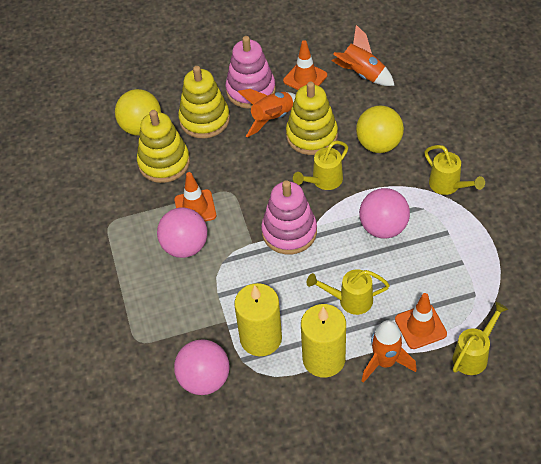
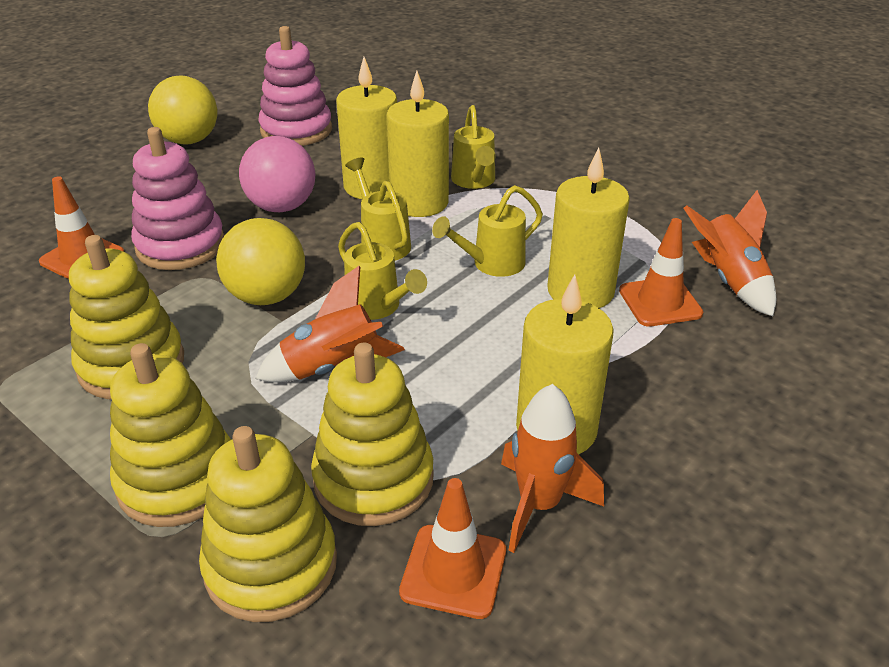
pink ball: 3 -> 1
yellow candle: 2 -> 4
yellow stacking toy: 3 -> 4

